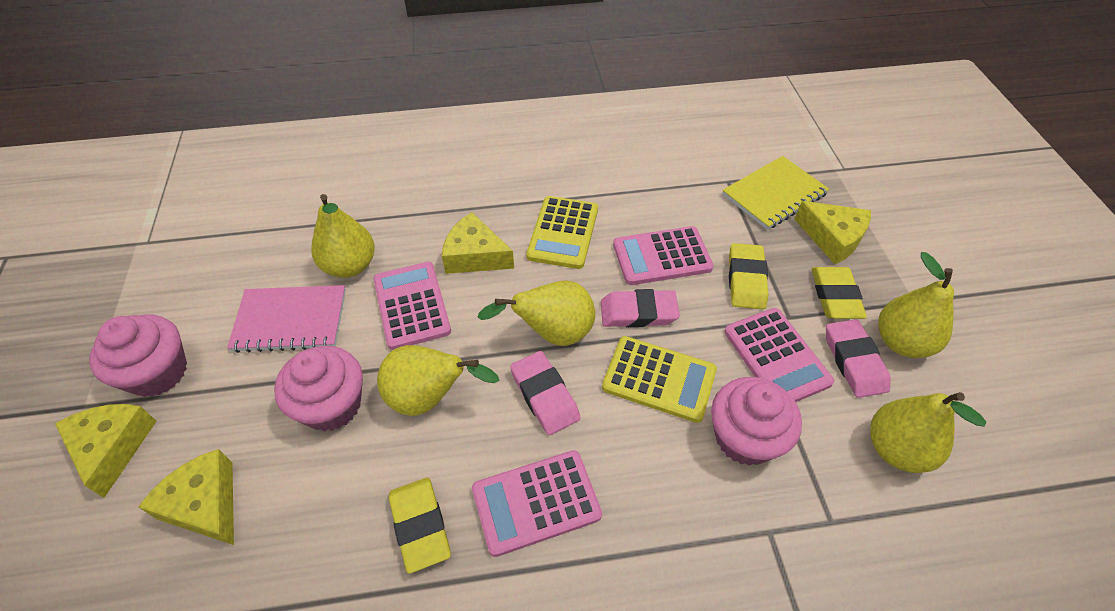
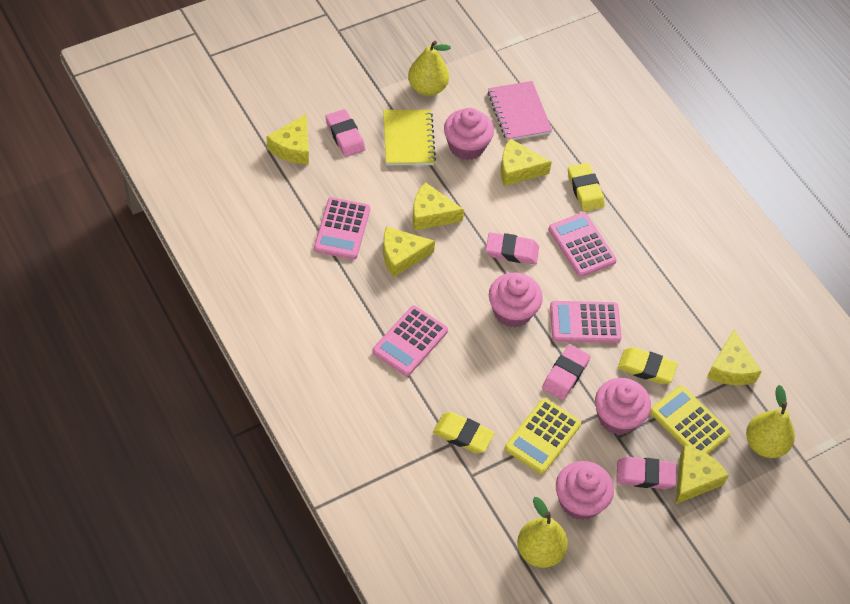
pink cupcake: 3 -> 4
pink eraser: 3 -> 4
yellow cheese: 4 -> 6
yellow pear: 5 -> 3

